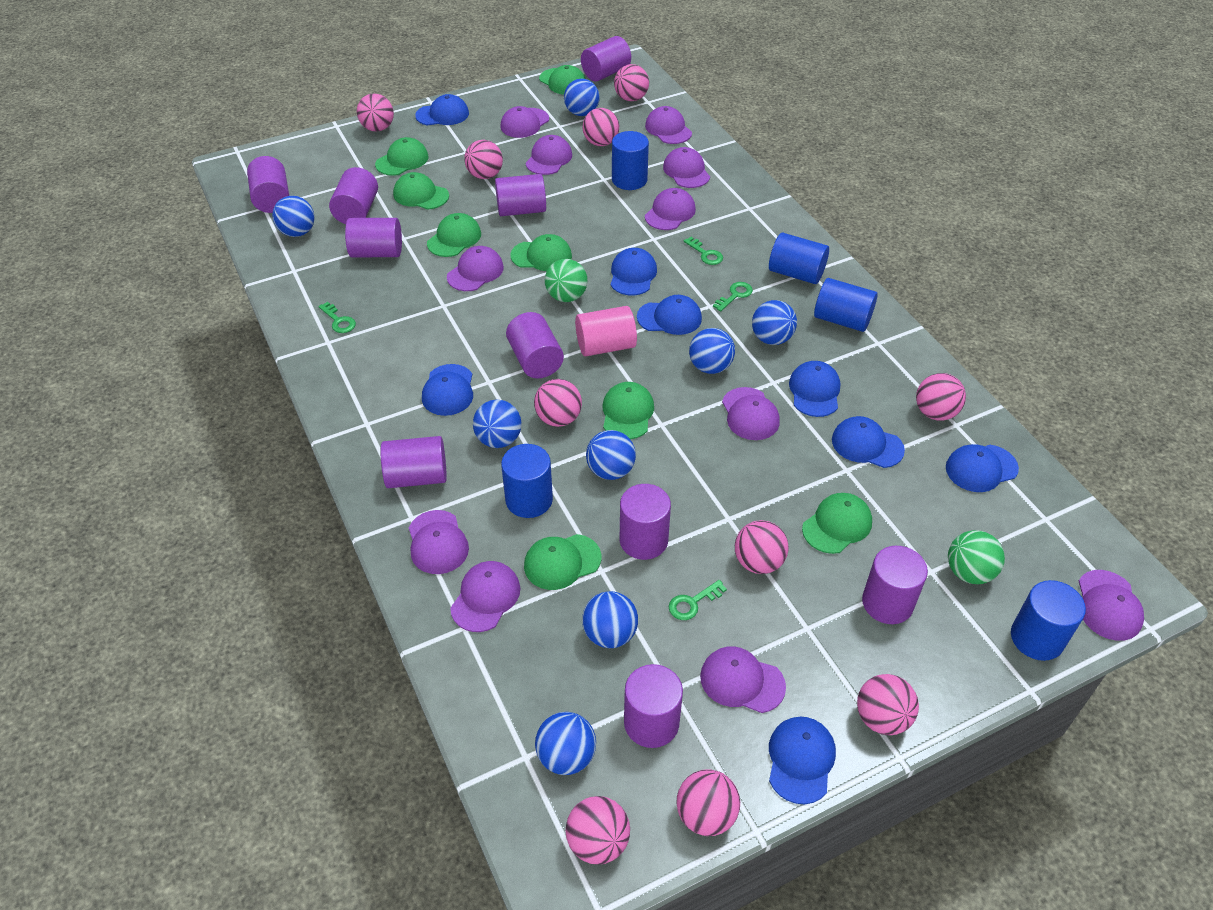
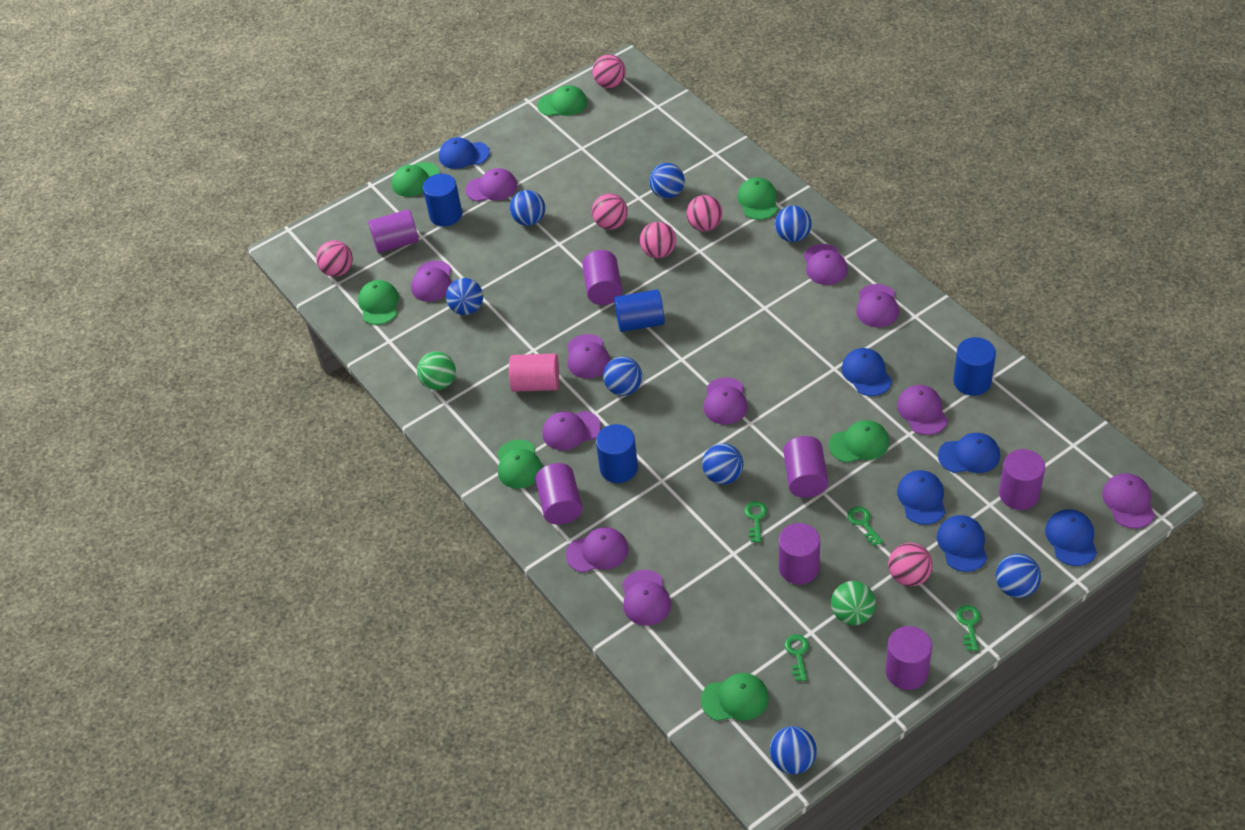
blue cap: 8 -> 6
blue cylinder: 5 -> 4
green cap: 8 -> 7
pink ball: 10 -> 6
purple cylinder: 10 -> 7

